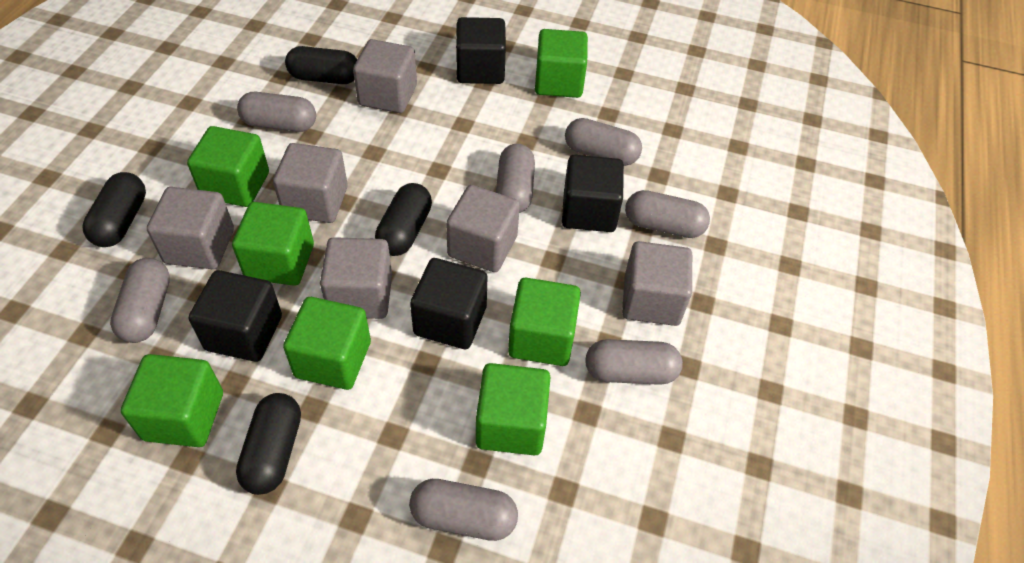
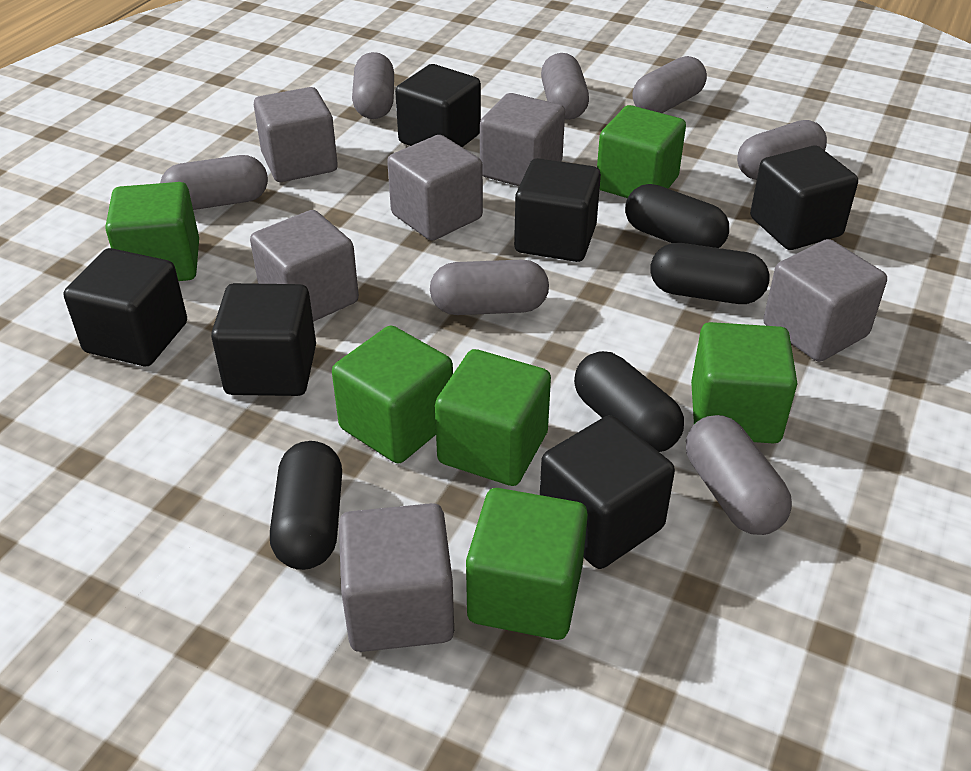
black cube: 4 -> 6
green cube: 7 -> 6

